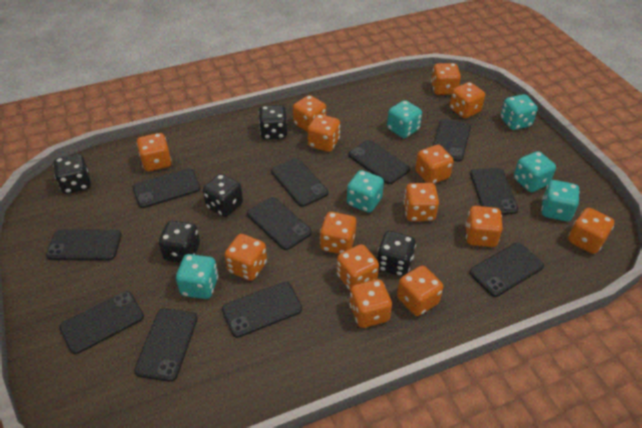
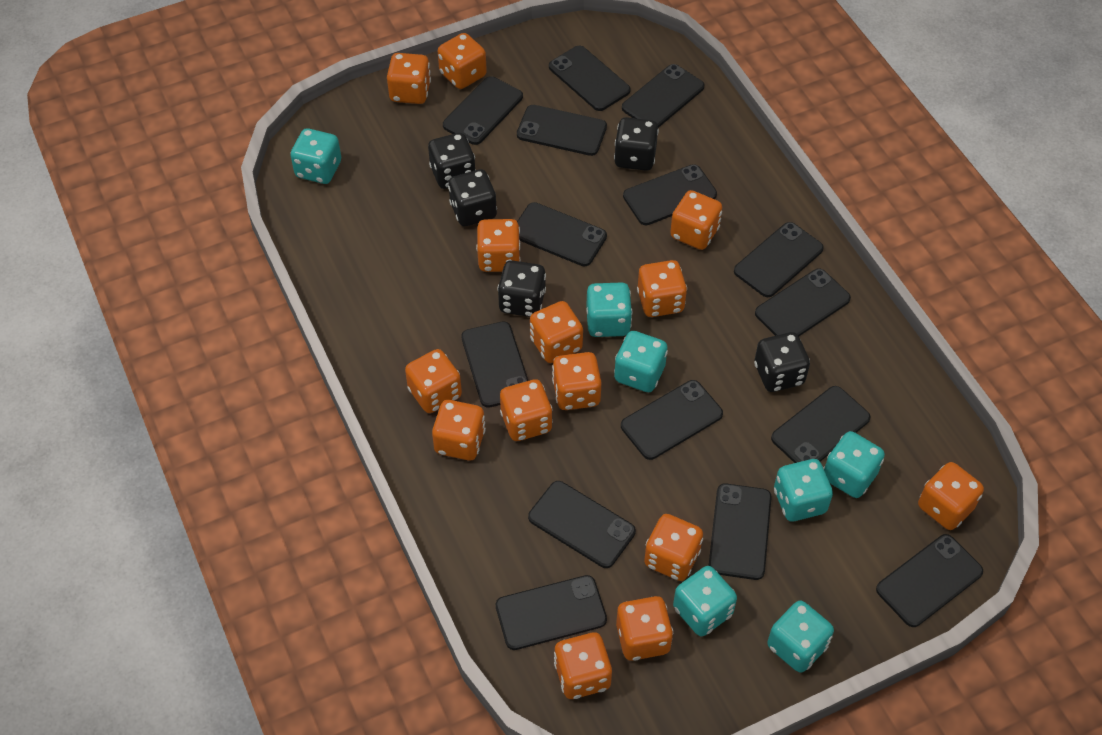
black phone: 11 -> 15
turquoise dice: 6 -> 7

